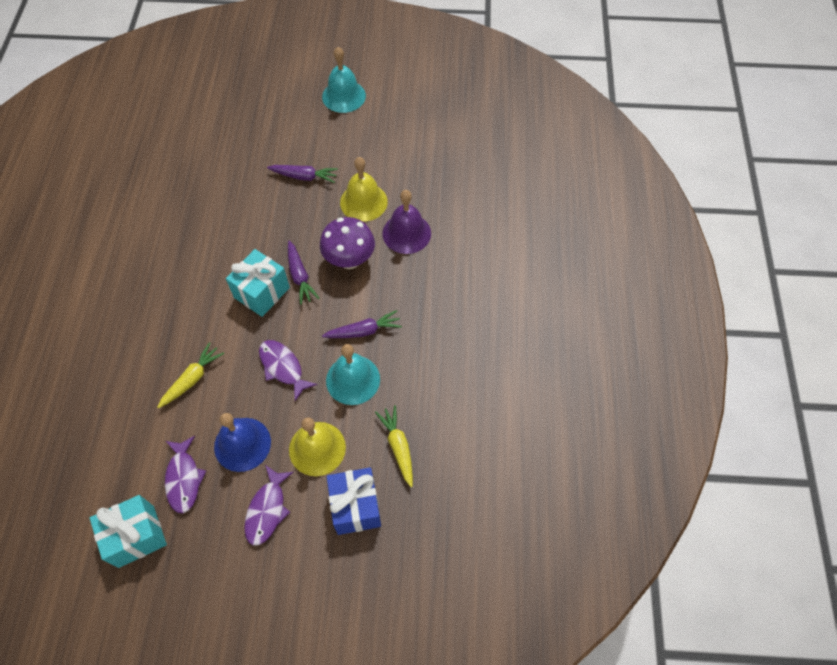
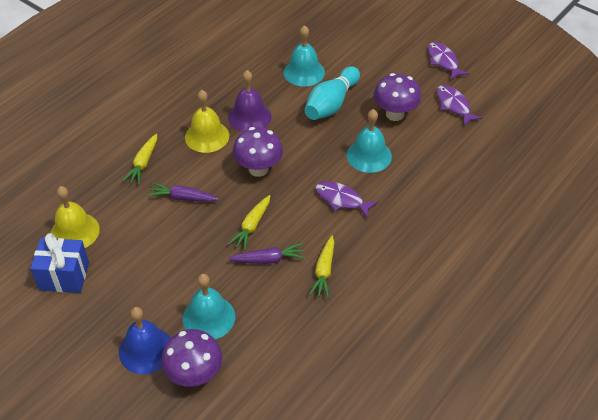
purple carrot: 3 -> 2
purple mushroom: 1 -> 3
turquoise bell: 2 -> 3
turquoise bowling pin: 0 -> 1
turquoise gift: 2 -> 0
yellow carrot: 2 -> 3

